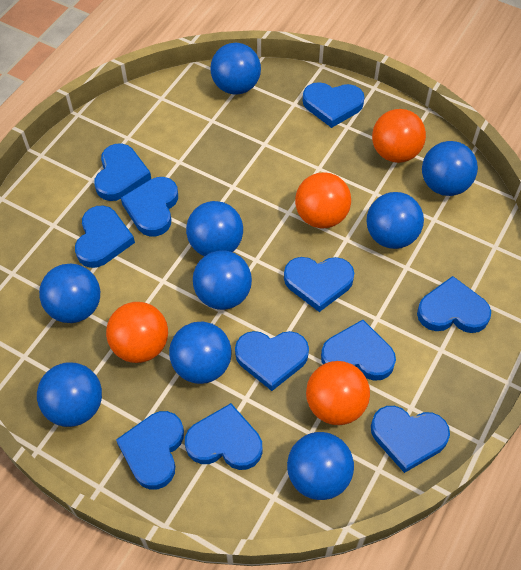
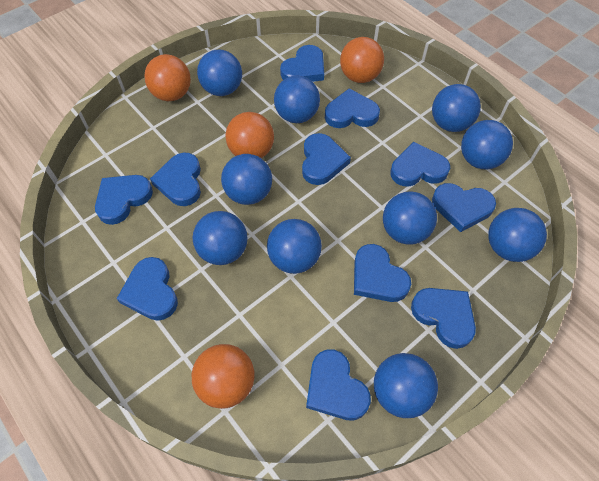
blue ball: 9 -> 10

